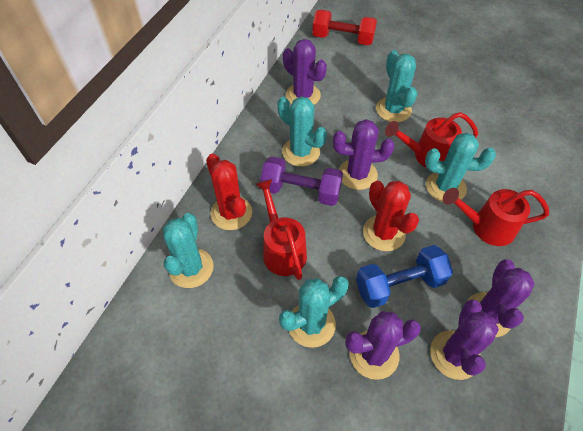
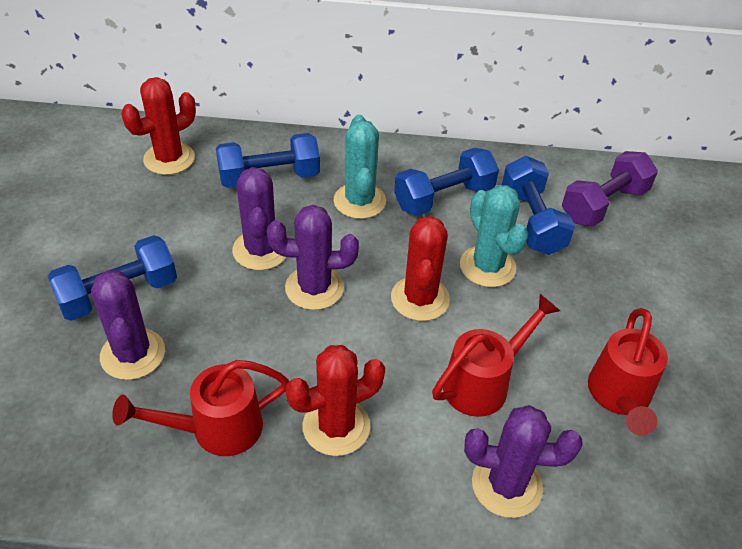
blue dumbbell: 1 -> 4
purple cactus: 5 -> 4
red cactus: 2 -> 3
red dumbbell: 1 -> 0
turquoise cactus: 5 -> 2

